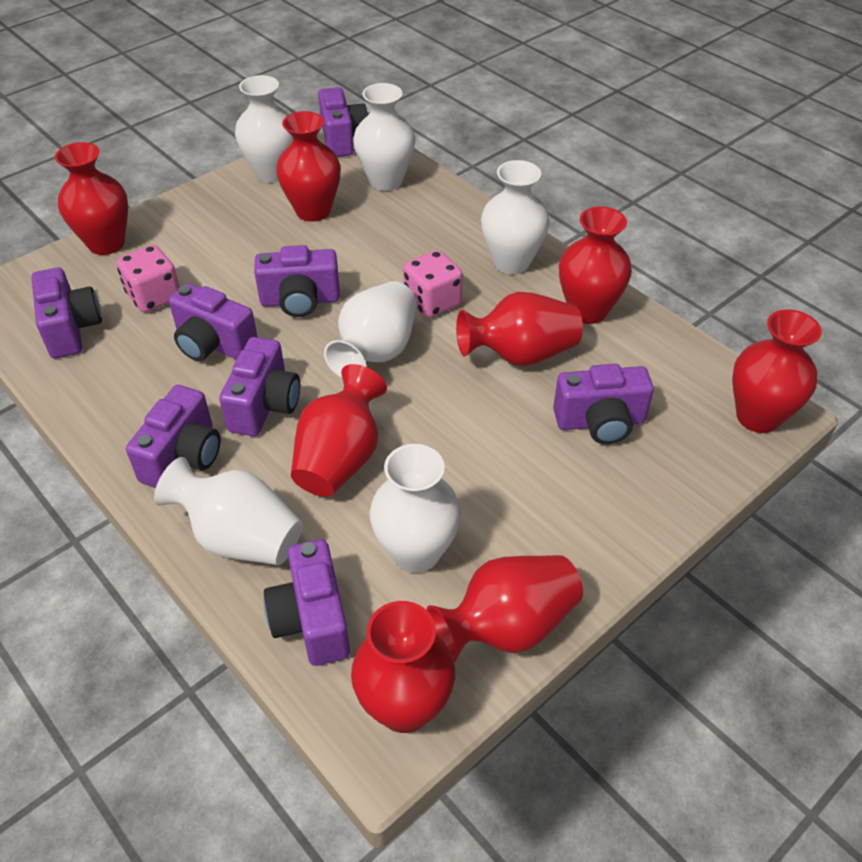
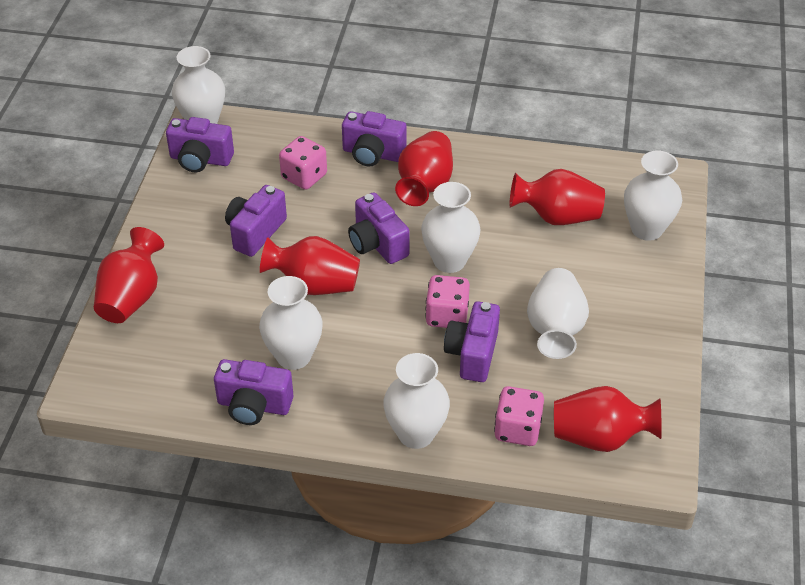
pink dice: 2 -> 3
purple camera: 8 -> 6
red vase: 8 -> 5

